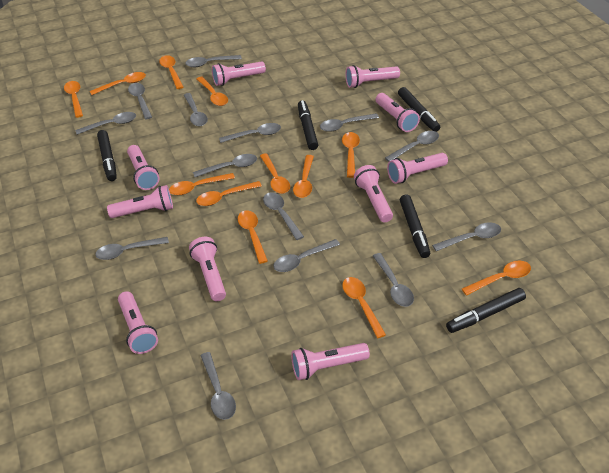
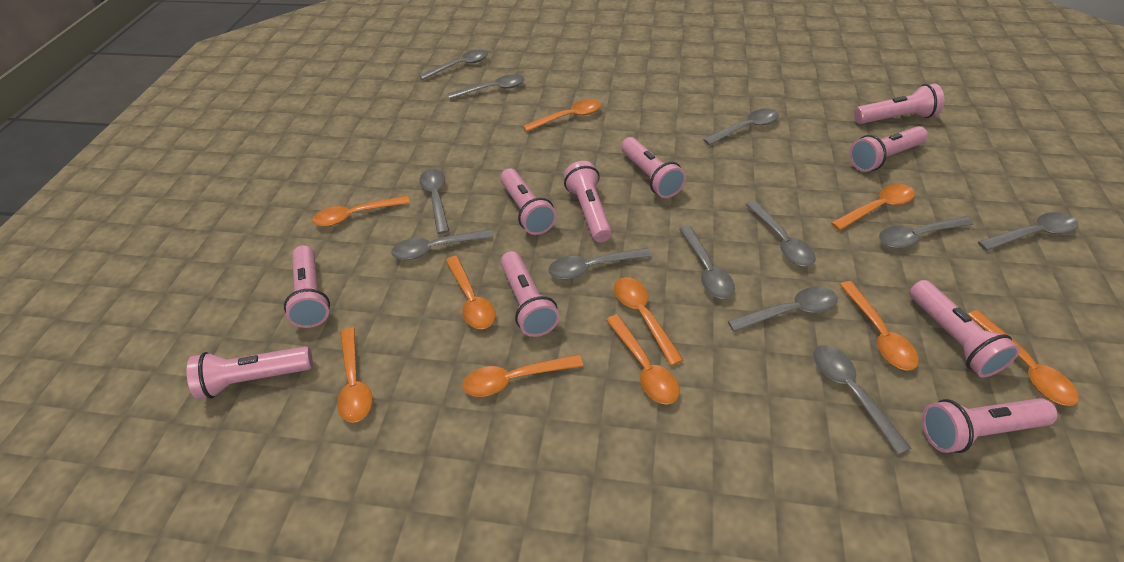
black marker: 5 -> 0
grey spoon: 14 -> 12
orange spoon: 12 -> 10

